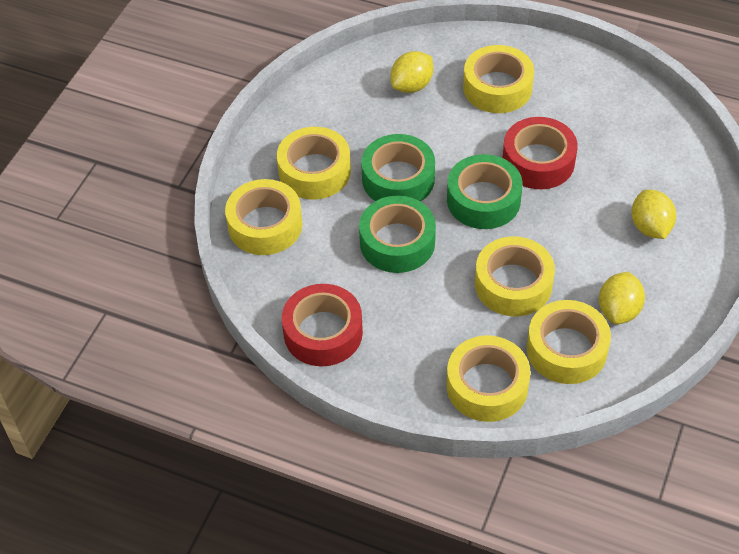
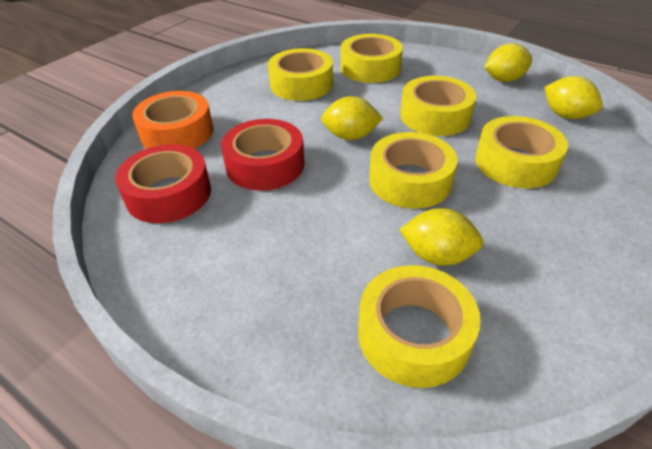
green tape: 3 -> 0
orange tape: 0 -> 1
yellow lemon: 3 -> 4

